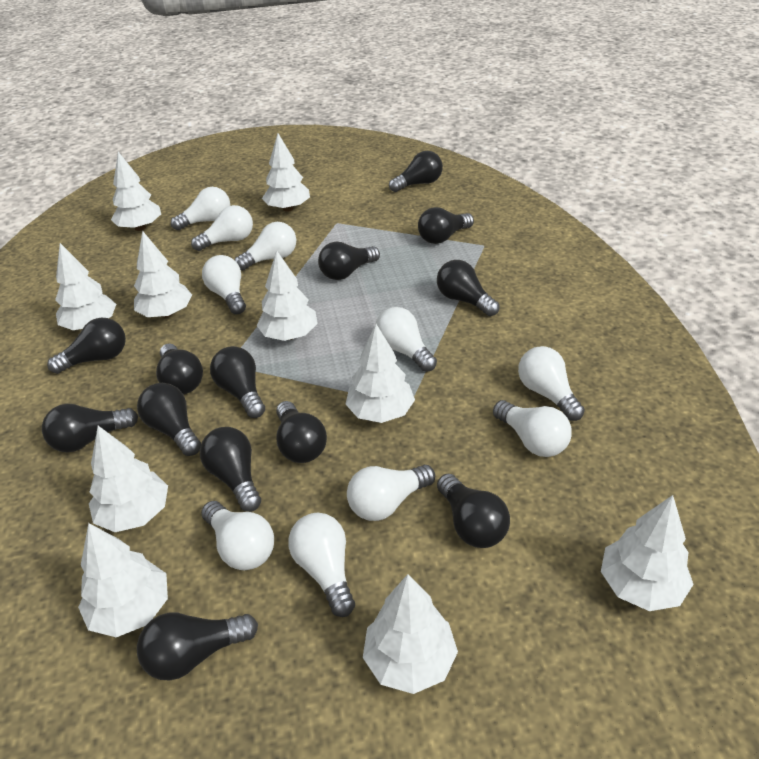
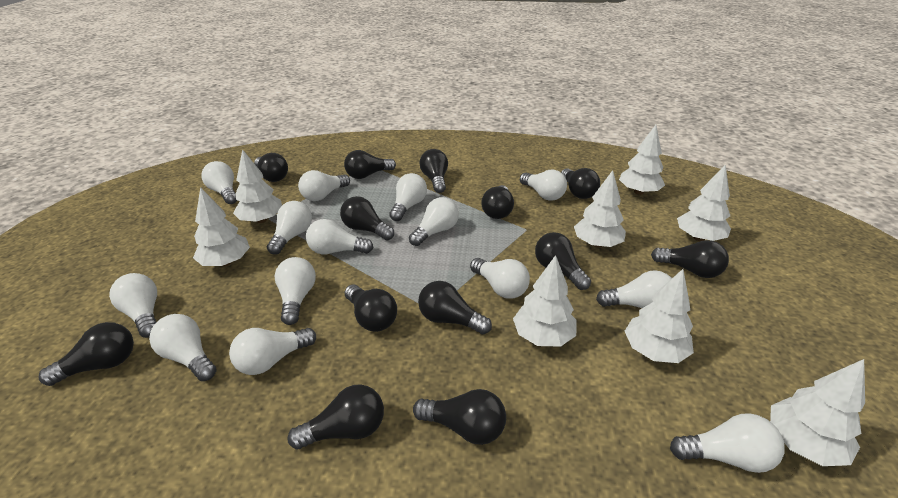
white light bulb: 10 -> 14
white tree: 10 -> 8

